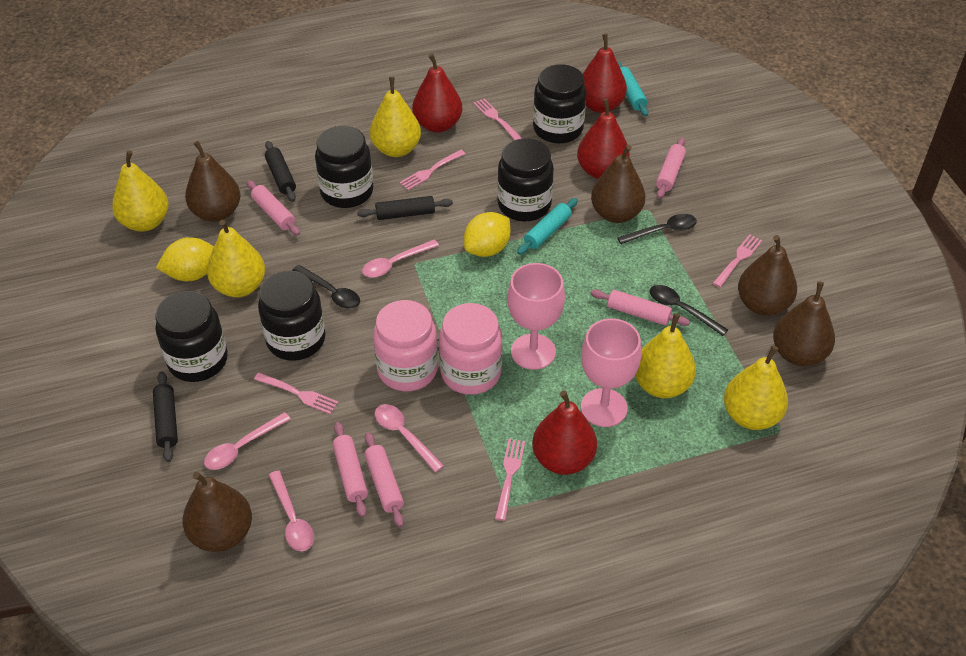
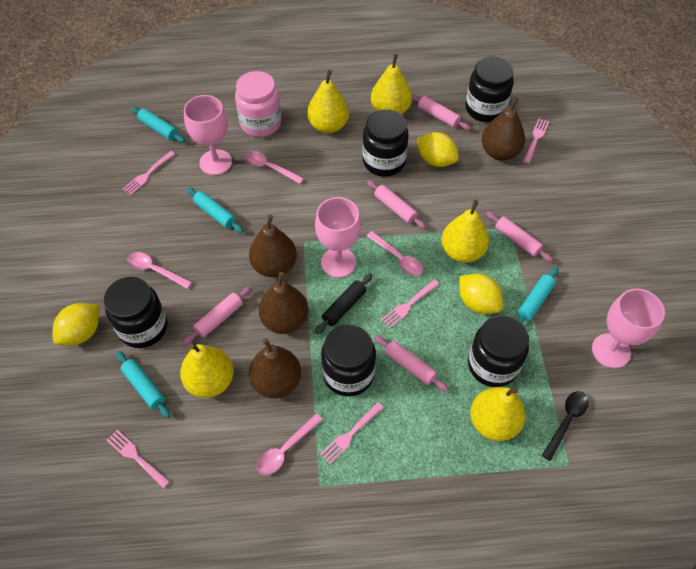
black rolling pin: 3 -> 1
black spoon: 3 -> 1
brown pear: 5 -> 4
pink goblet: 2 -> 3
pink jar: 2 -> 1
red pear: 4 -> 0
turquoise rolling pin: 2 -> 4
yellow lemon: 2 -> 3

